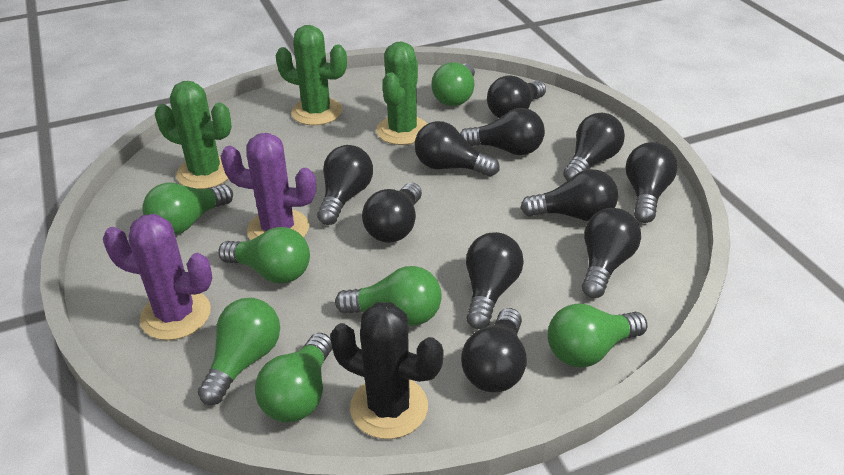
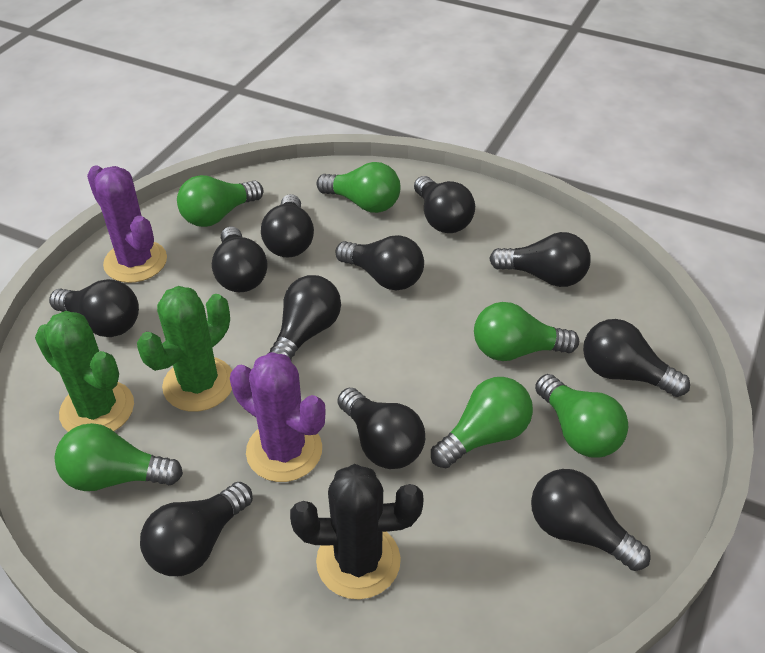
green cactus: 3 -> 2
green light bulb: 7 -> 6

